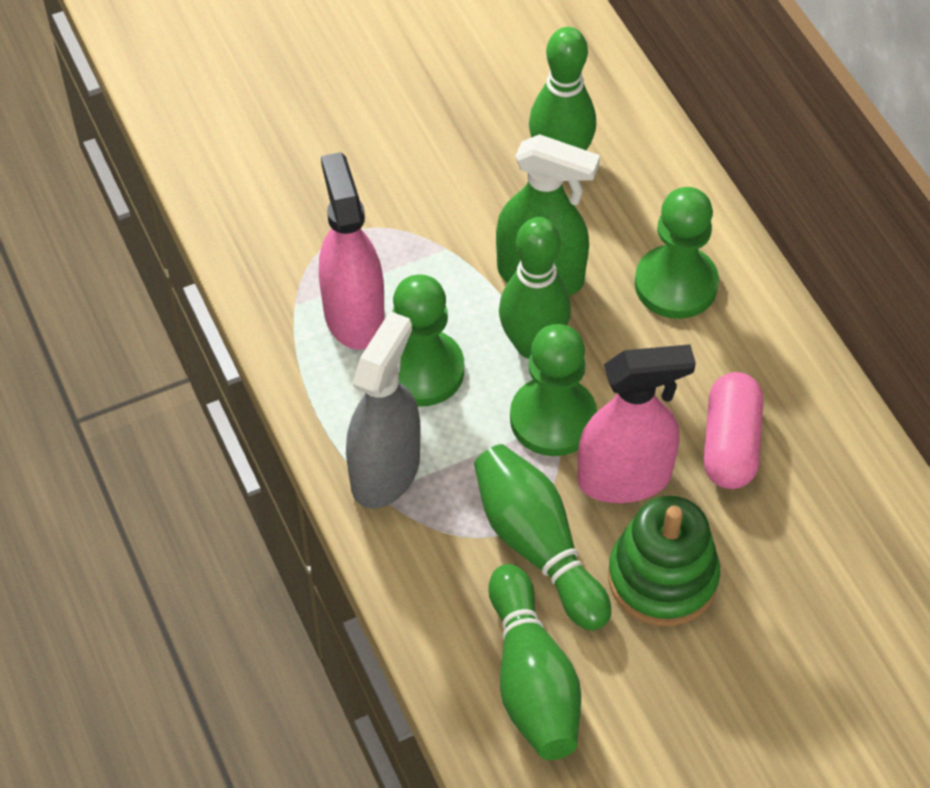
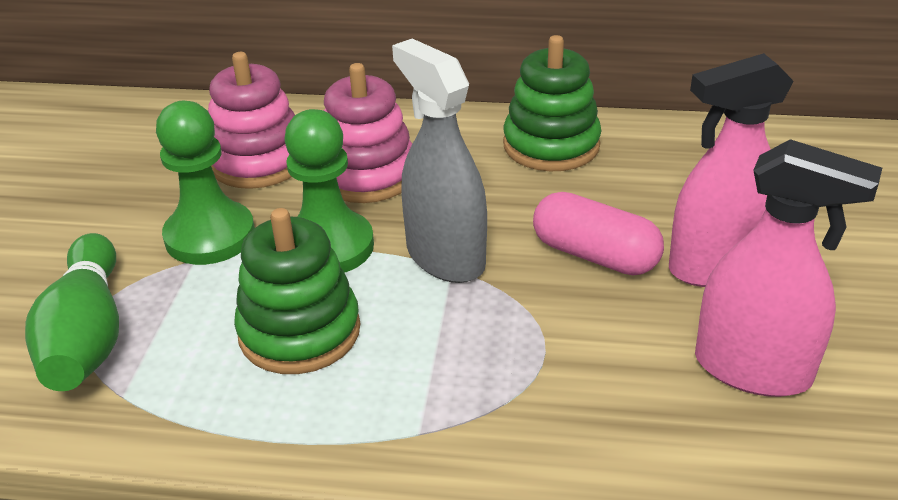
green bowling pin: 4 -> 1
green pawn: 3 -> 2
green spray bottle: 1 -> 0
green stacking toy: 1 -> 2
pink stacking toy: 0 -> 2

